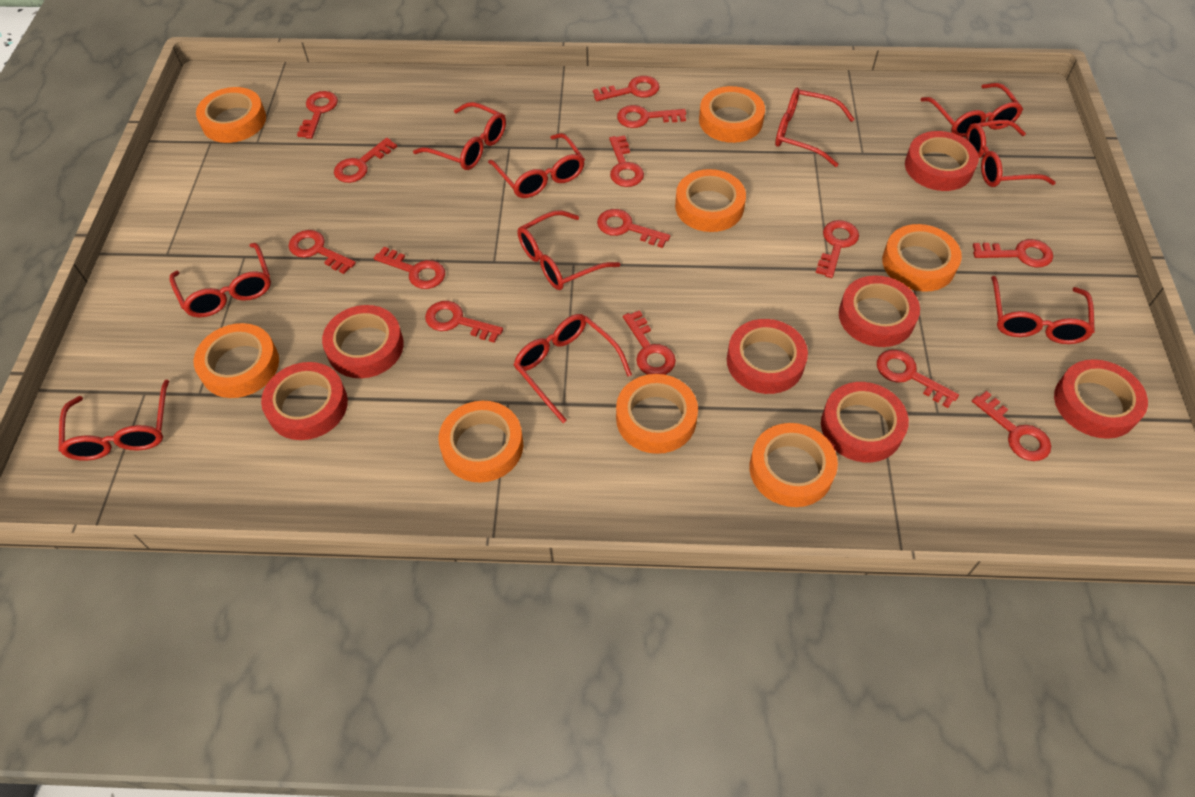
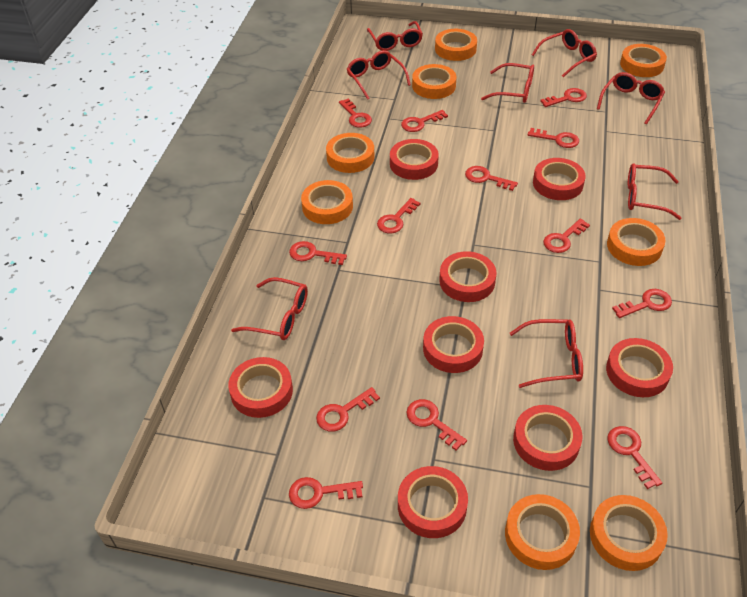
red glasses: 10 -> 8
red key: 14 -> 13
red tape: 7 -> 8

